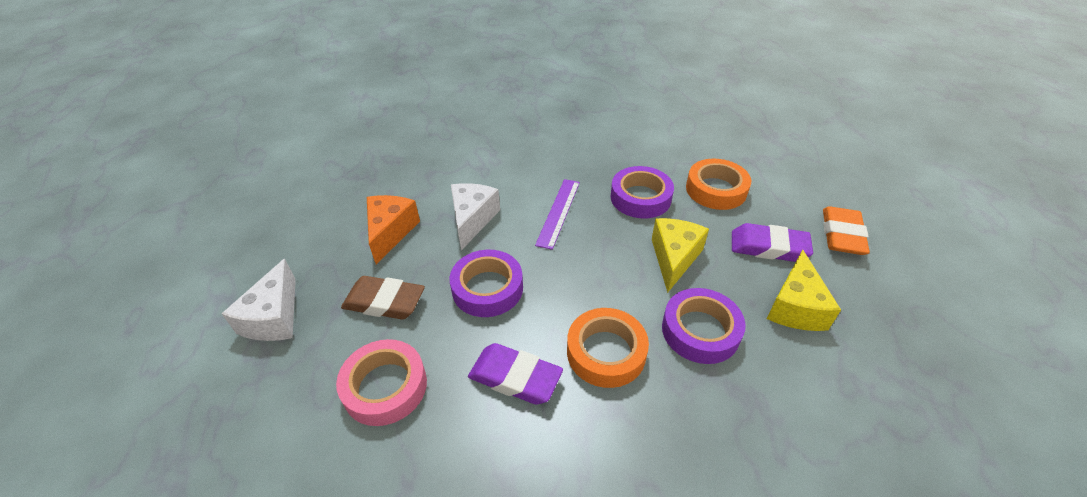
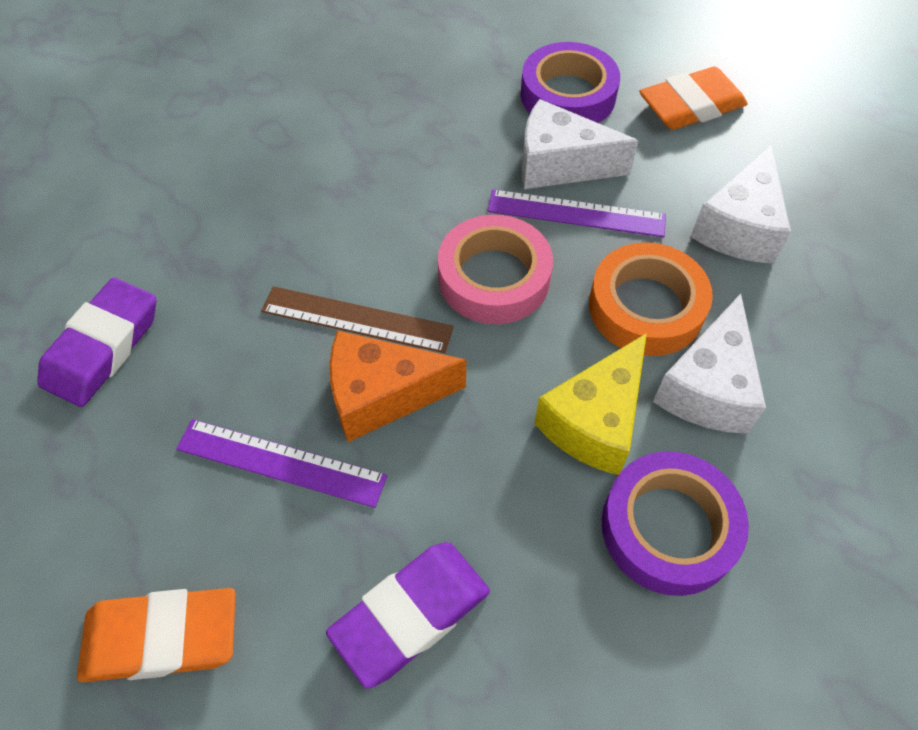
brown eraser: 1 -> 0
brown ruler: 0 -> 1
orange eraser: 1 -> 2
orange tape: 2 -> 1
purple ruler: 1 -> 2
purple tape: 3 -> 2
white cheese: 2 -> 3
yellow cheese: 2 -> 1

